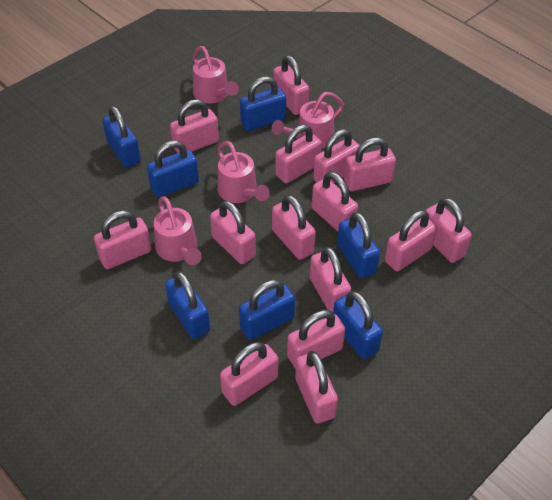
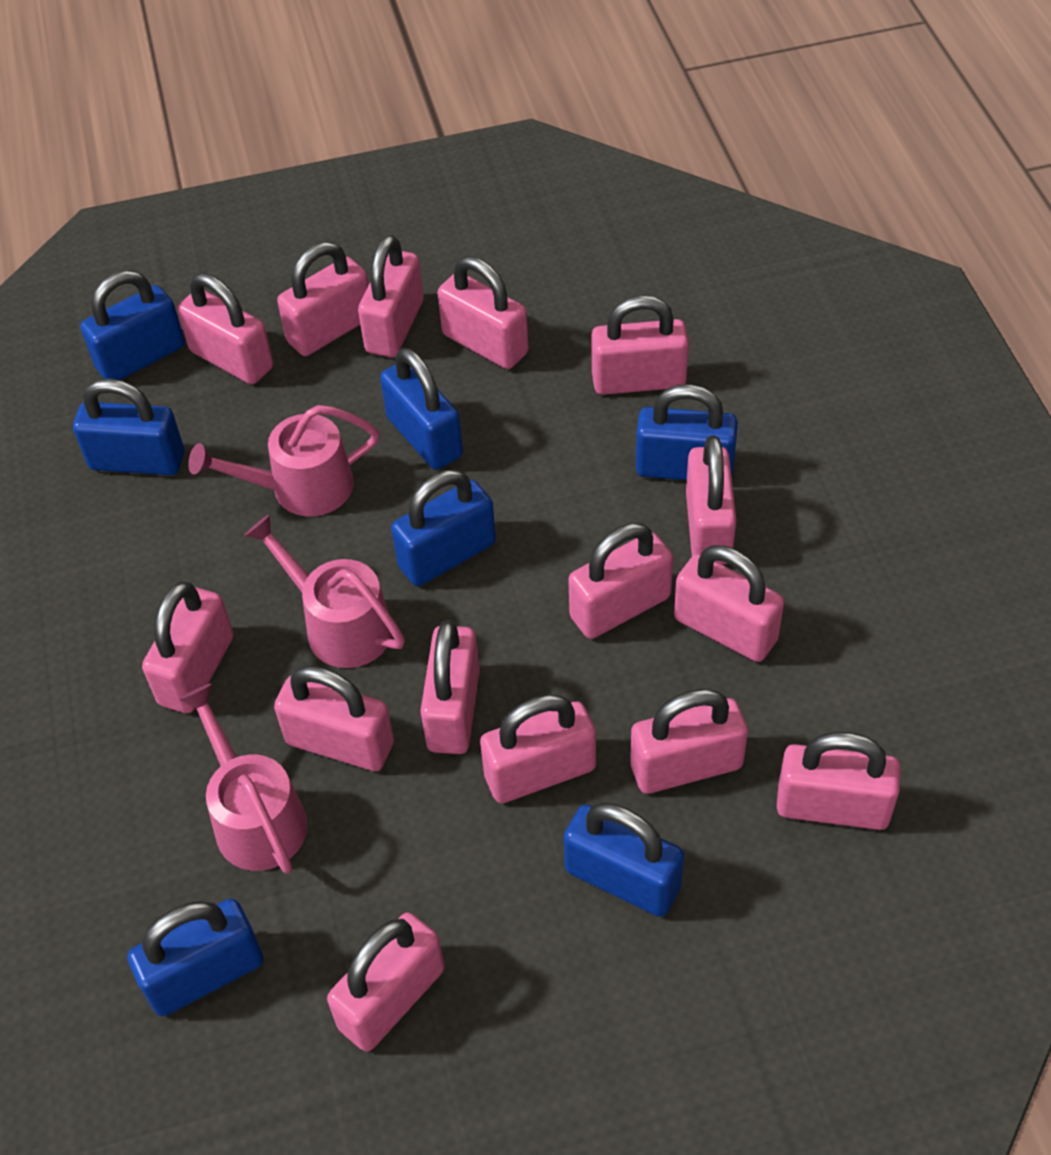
pink watering can: 4 -> 3

